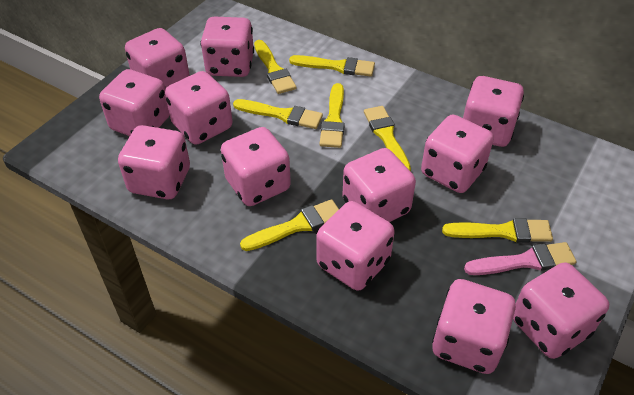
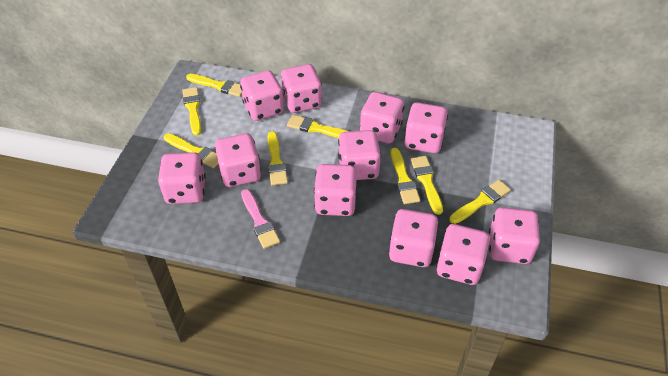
pink dice: 12 -> 11
yellow brush: 7 -> 8

